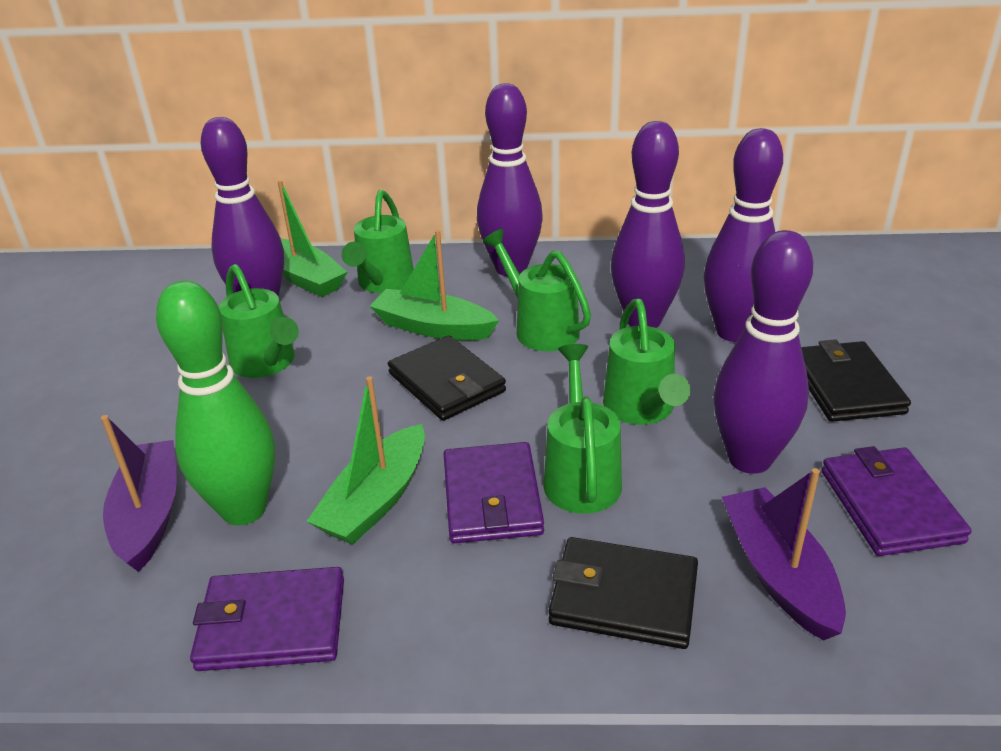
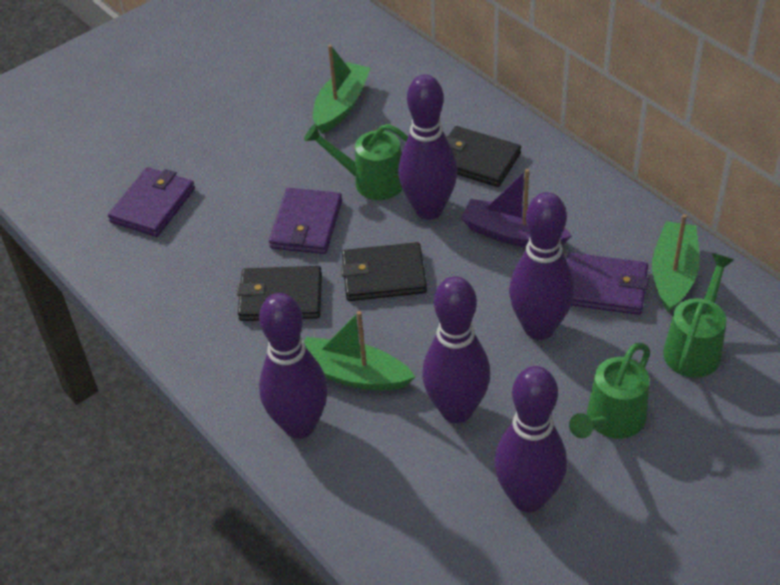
green bowling pin: 1 -> 0
green watering can: 5 -> 3
purple boat: 2 -> 1

